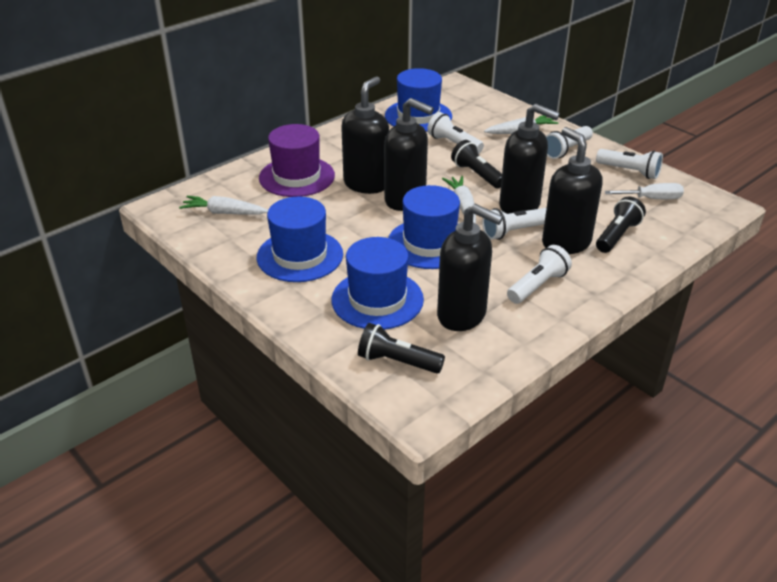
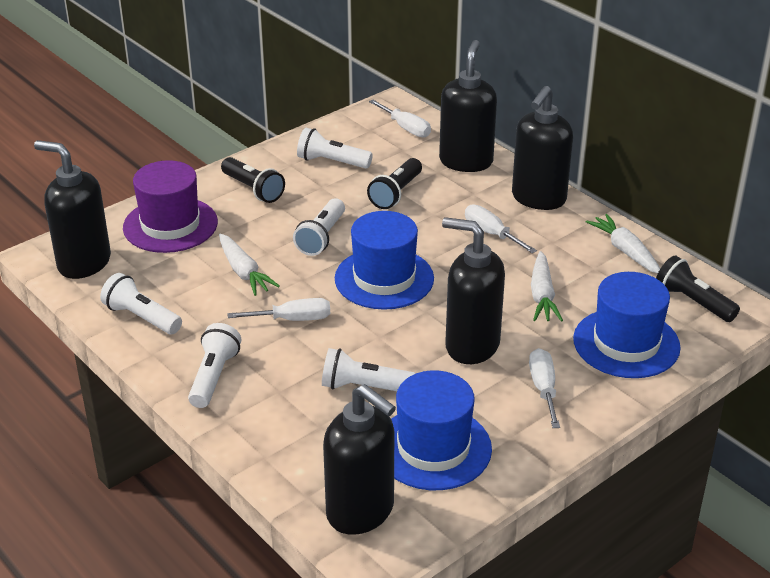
blue hat: 4 -> 3
white screwdriver: 1 -> 4

